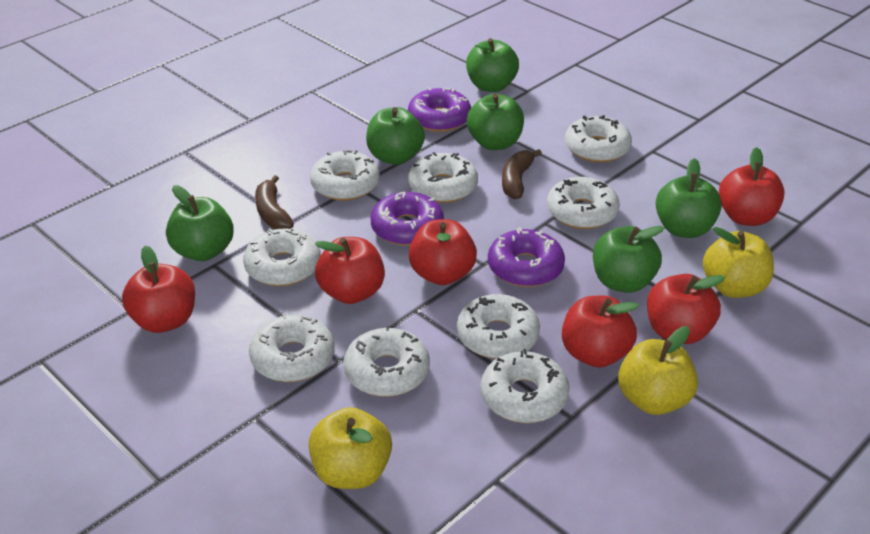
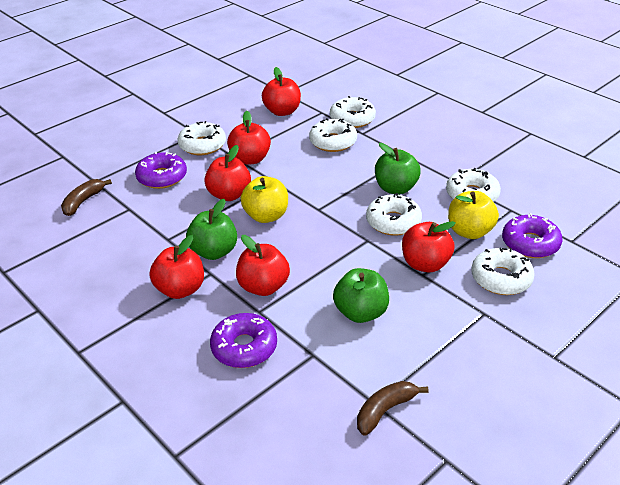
green apple: 6 -> 3
white donut: 9 -> 6
yellow apple: 3 -> 2

